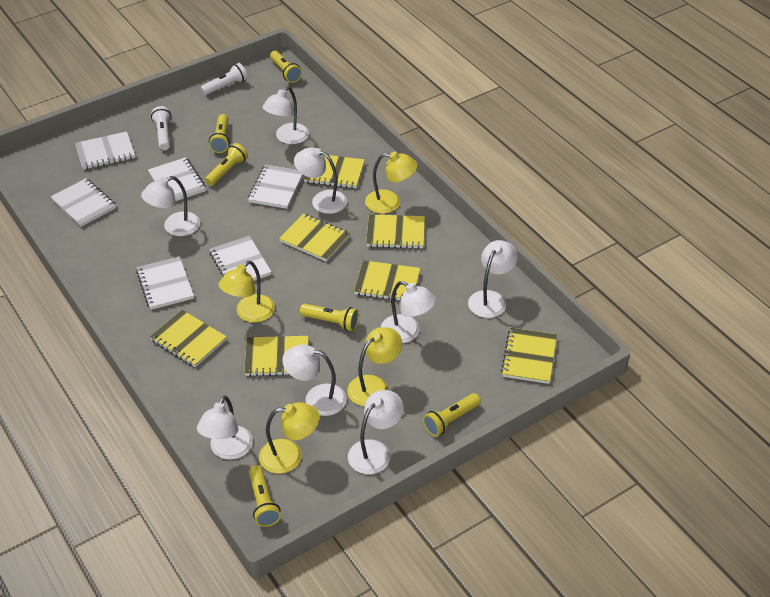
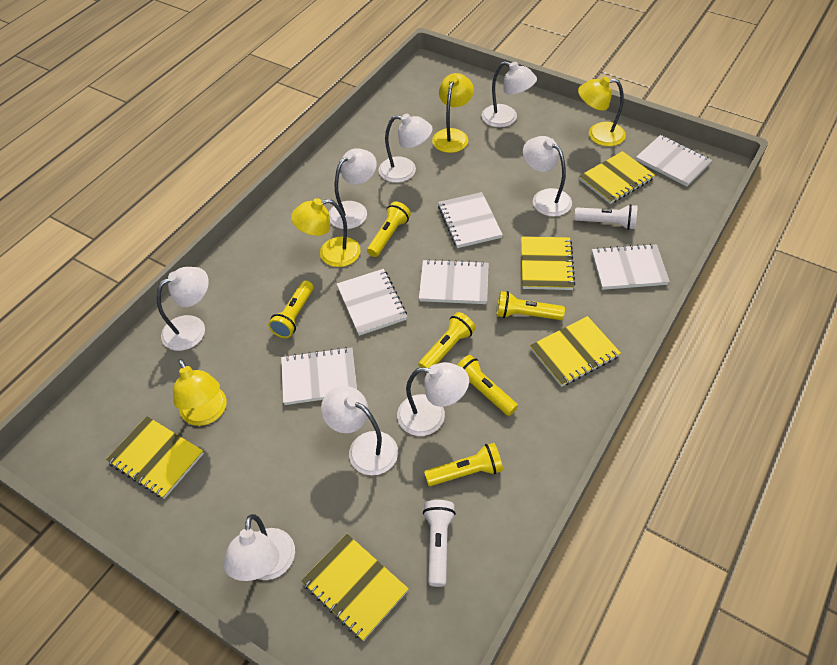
yellow notebook: 7 -> 5

